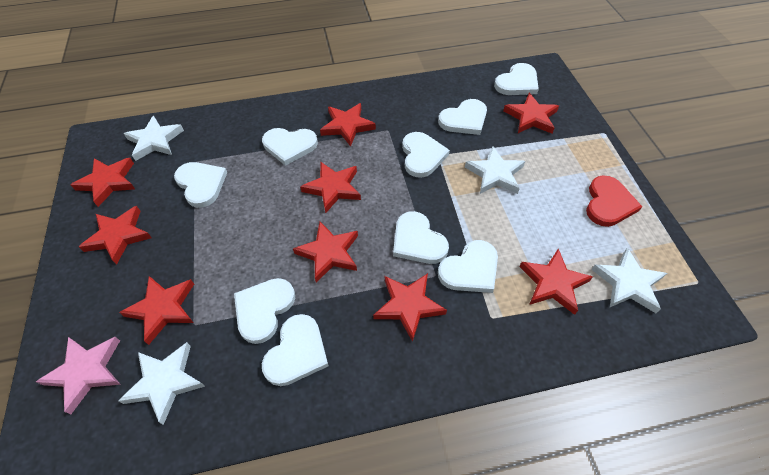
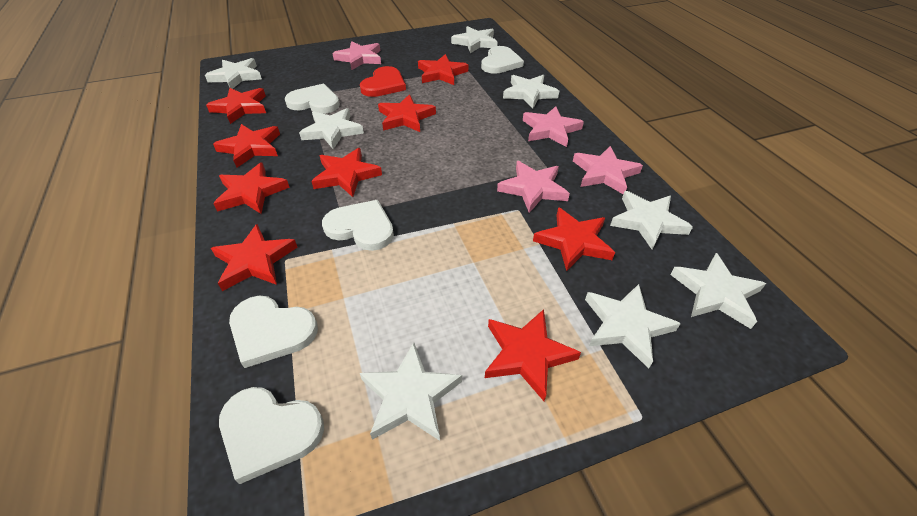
pink star: 1 -> 4
white heart: 9 -> 5
white star: 4 -> 8

